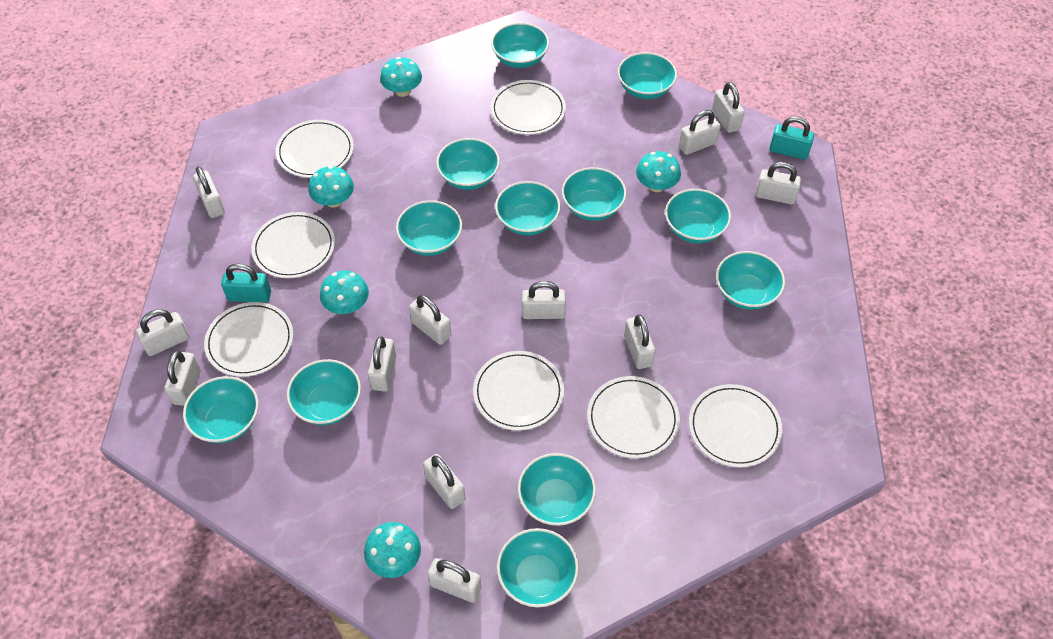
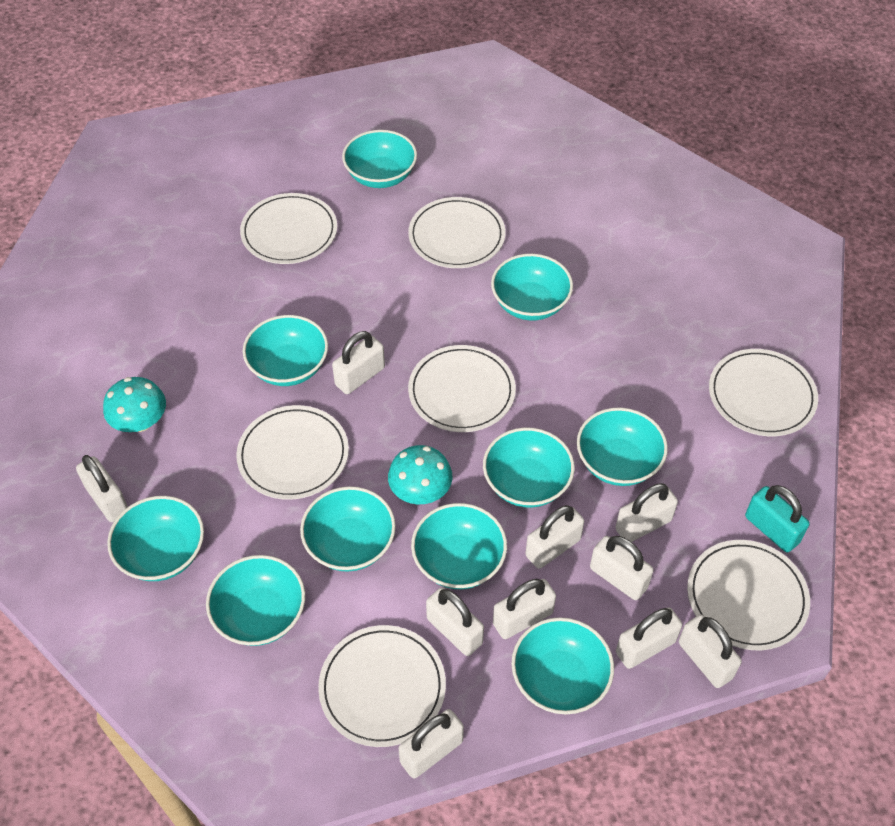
turquoise bowl: 12 -> 10
turquoise mushroom: 5 -> 2
turquoise padlock: 2 -> 1
white padlock: 12 -> 10

